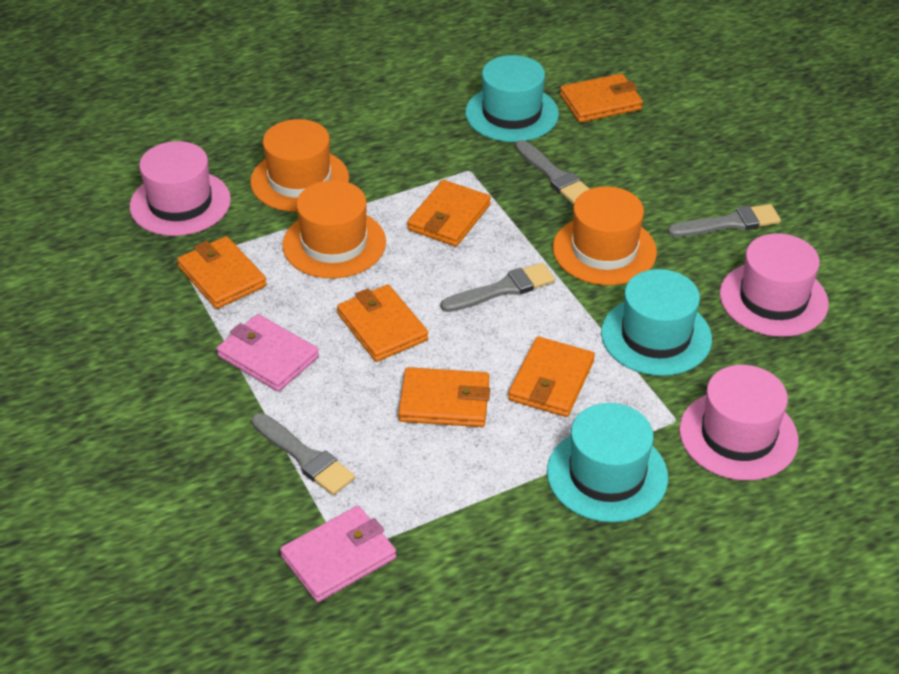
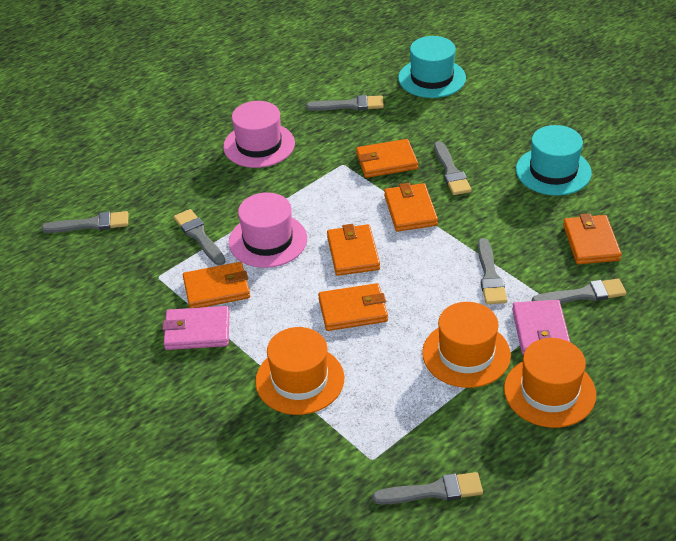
grey brush: 4 -> 7
pink hat: 3 -> 2
turquoise hat: 3 -> 2

